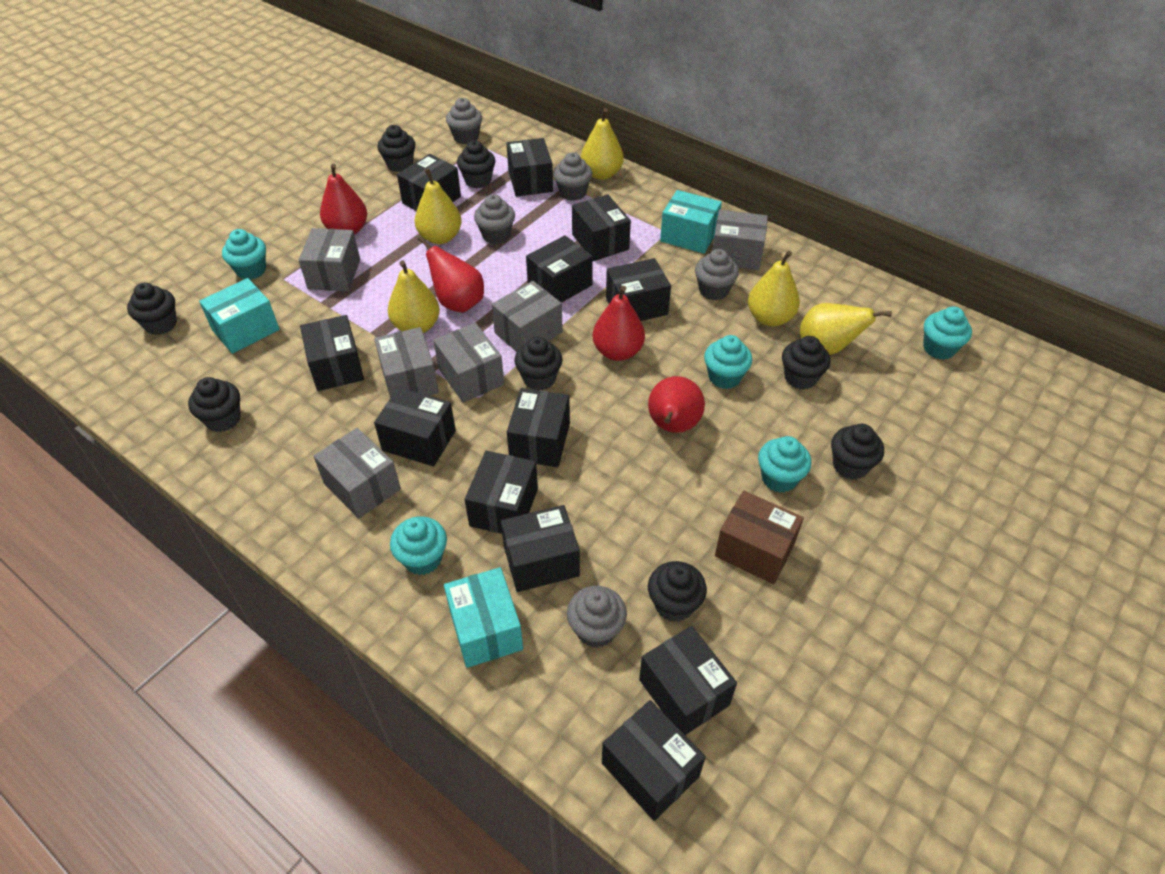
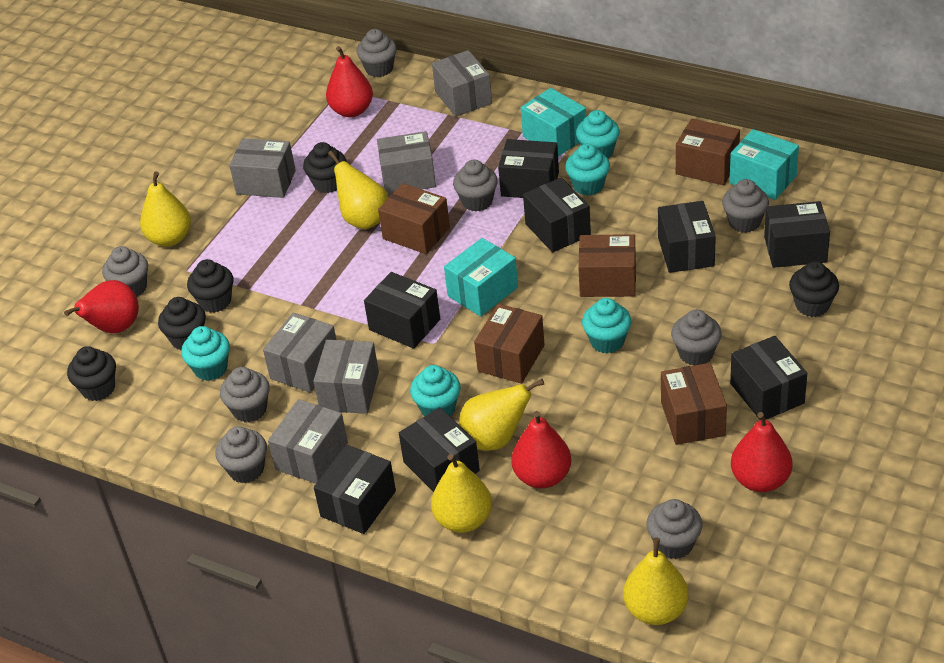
black box: 12 -> 8
black cupcake: 8 -> 5
brown box: 1 -> 5
grey cupcake: 5 -> 8

